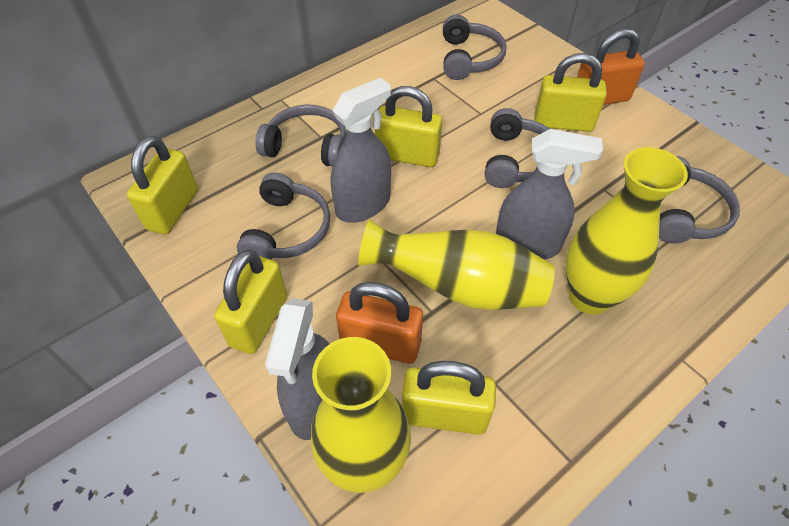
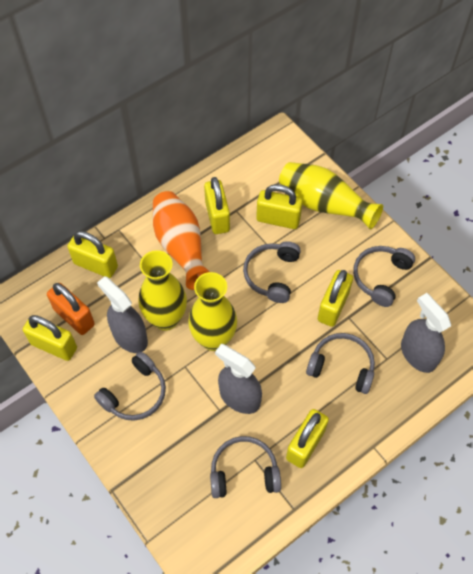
orange padlock: 2 -> 1
orange vase: 0 -> 1
yellow padlock: 5 -> 6

